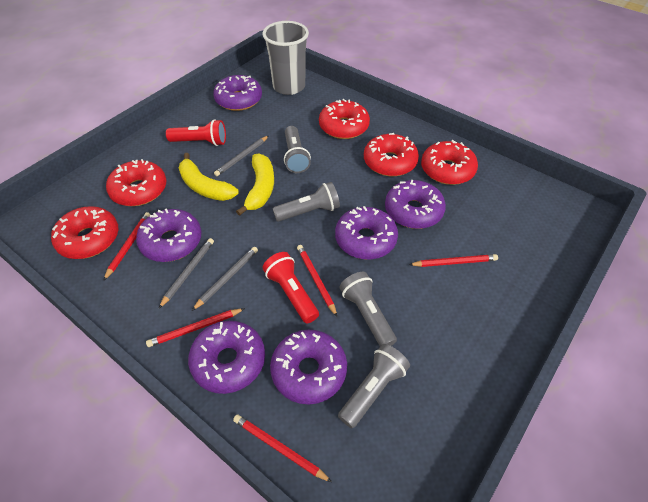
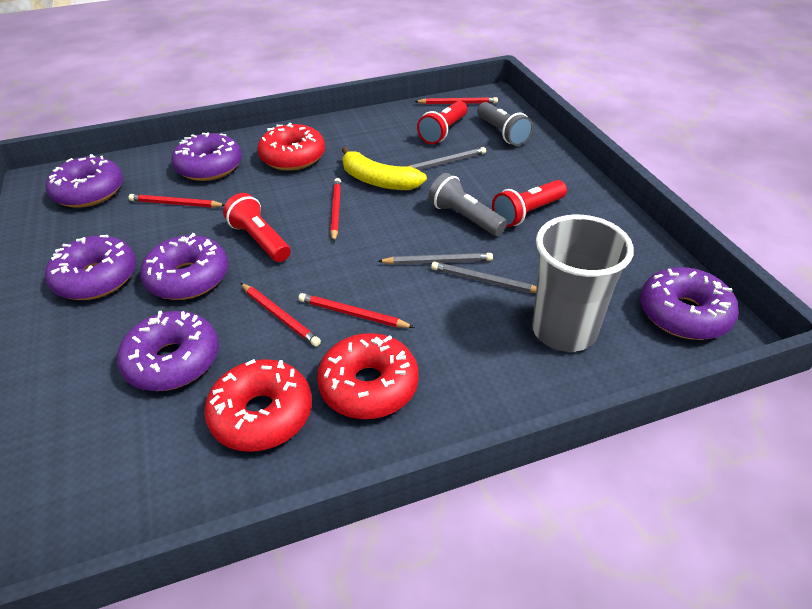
grey flashlight: 4 -> 2
red donut: 5 -> 3
red flashlight: 2 -> 3
yellow banana: 2 -> 1

